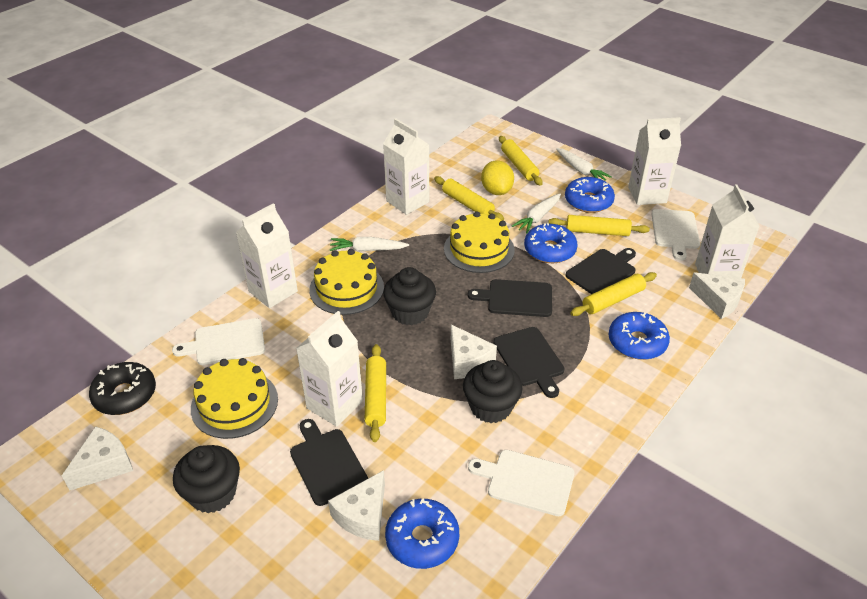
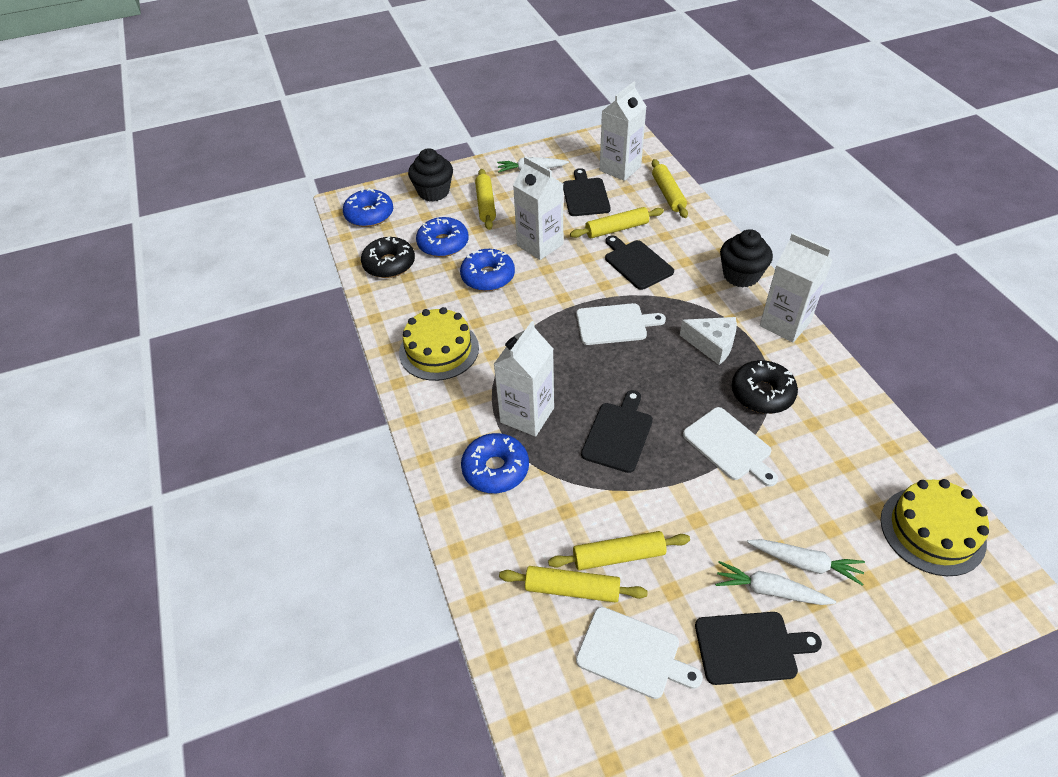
black cupcake: 3 -> 2
black donut: 1 -> 2
white carton: 5 -> 4
white cheese: 4 -> 1
yellow cake: 3 -> 2
yellow lemon: 1 -> 0

